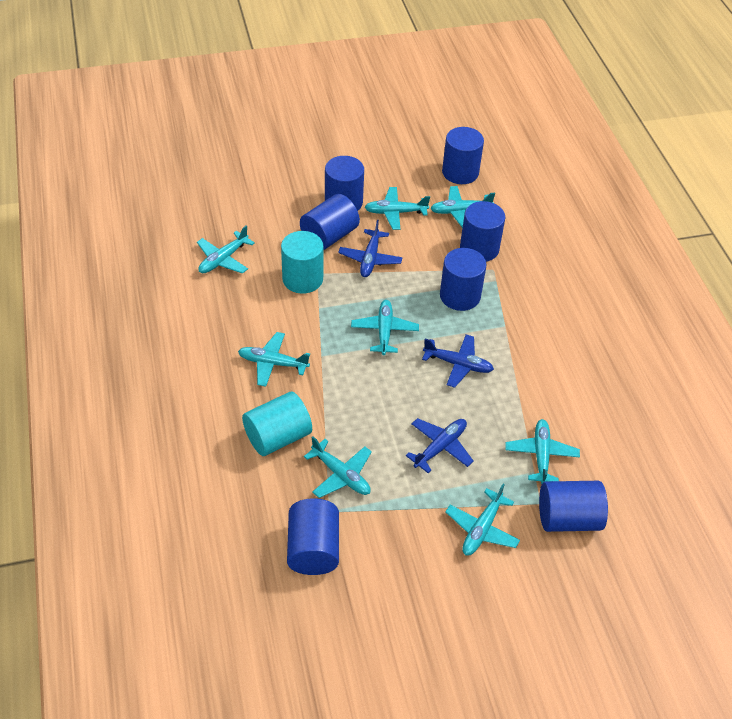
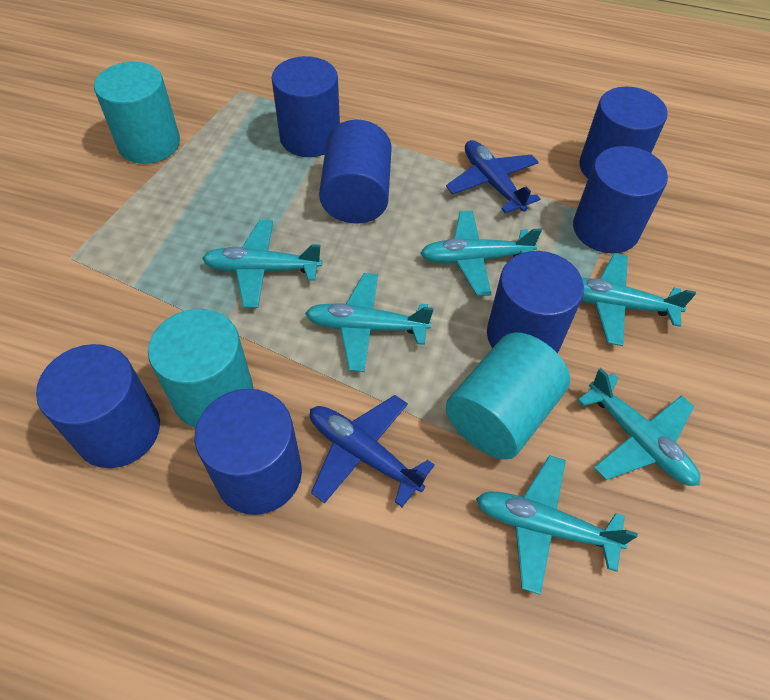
blue plane: 3 -> 2
turquoise cylinder: 2 -> 3
turquoise plane: 8 -> 6

